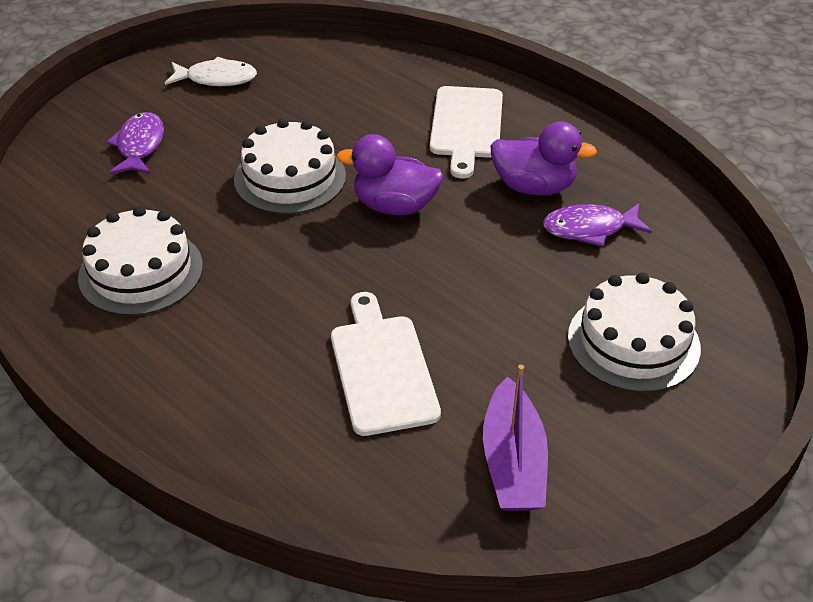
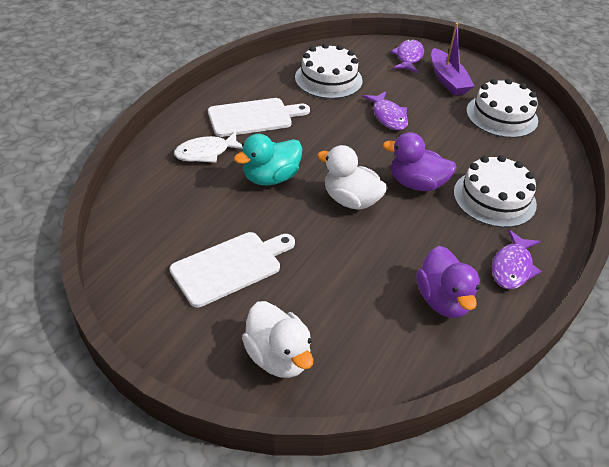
purple fish: 2 -> 3
turquoise duck: 0 -> 1
white duck: 0 -> 2

